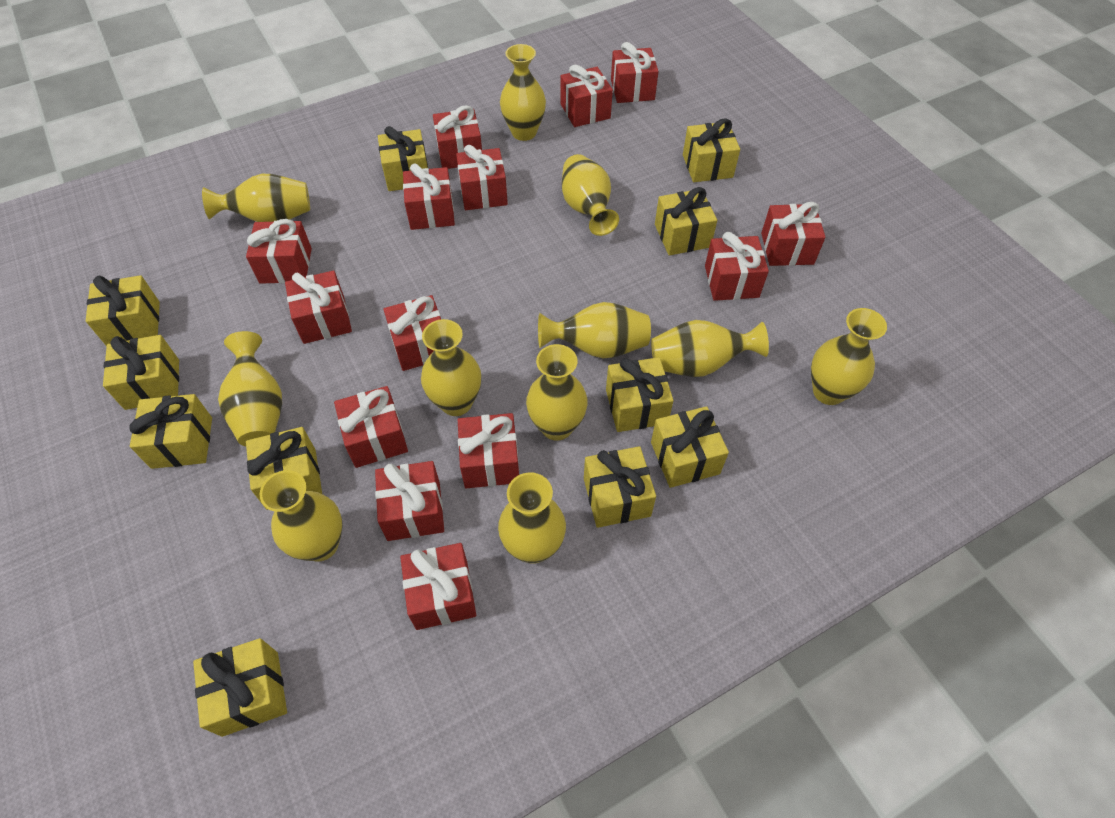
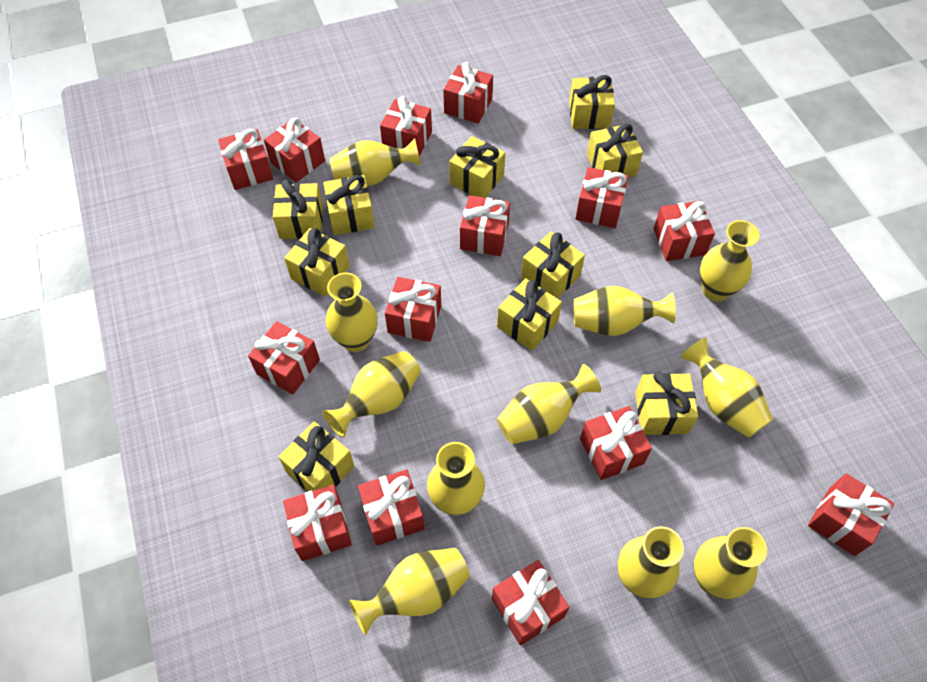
yellow gift: 11 -> 10

